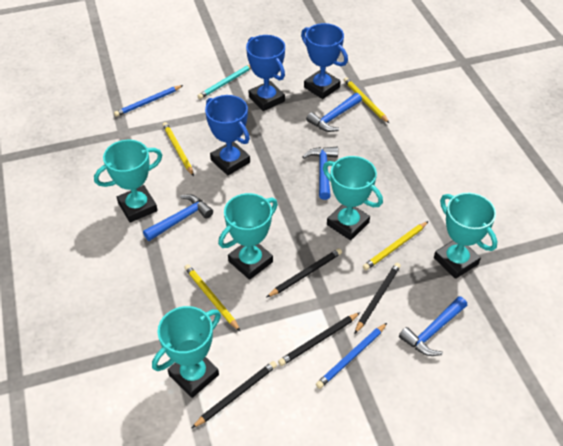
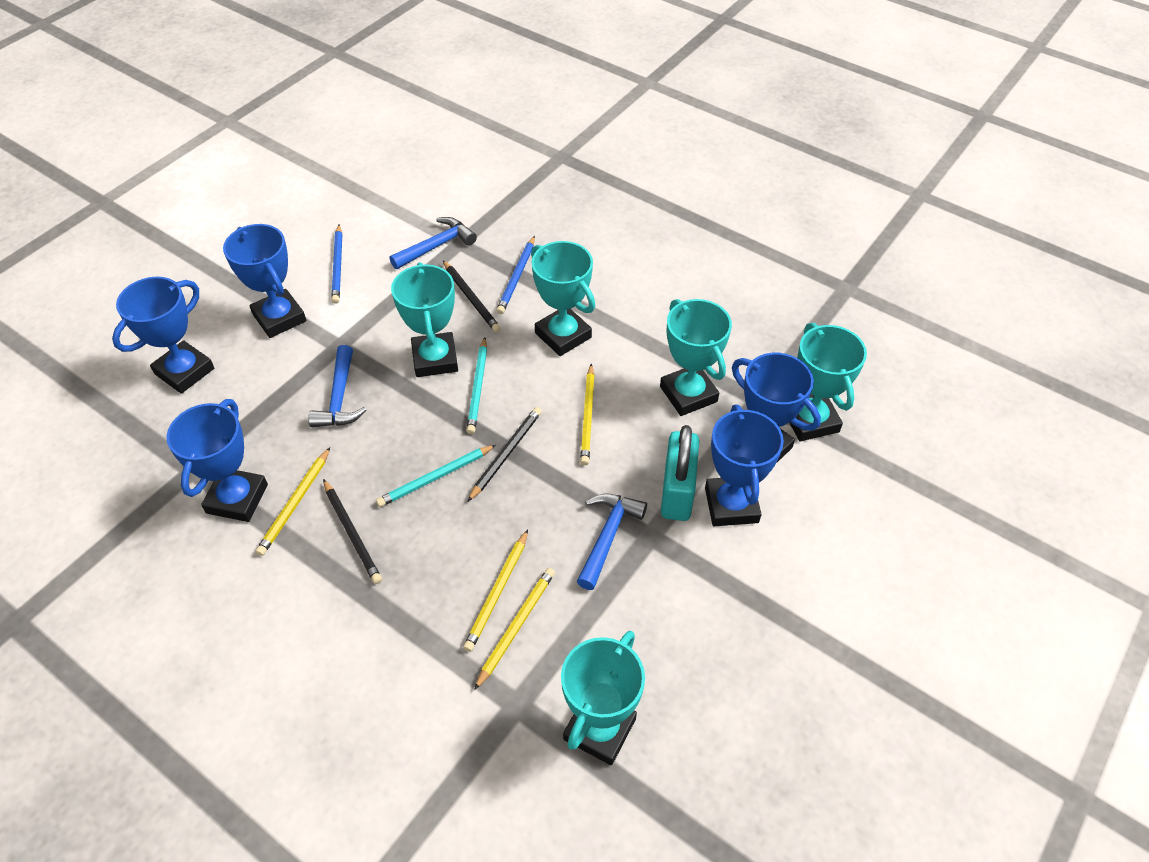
black pencil: 4 -> 3
blue hammer: 4 -> 3
blue trophy: 3 -> 5
turquoise padlock: 0 -> 1
turquoise pencil: 1 -> 2

